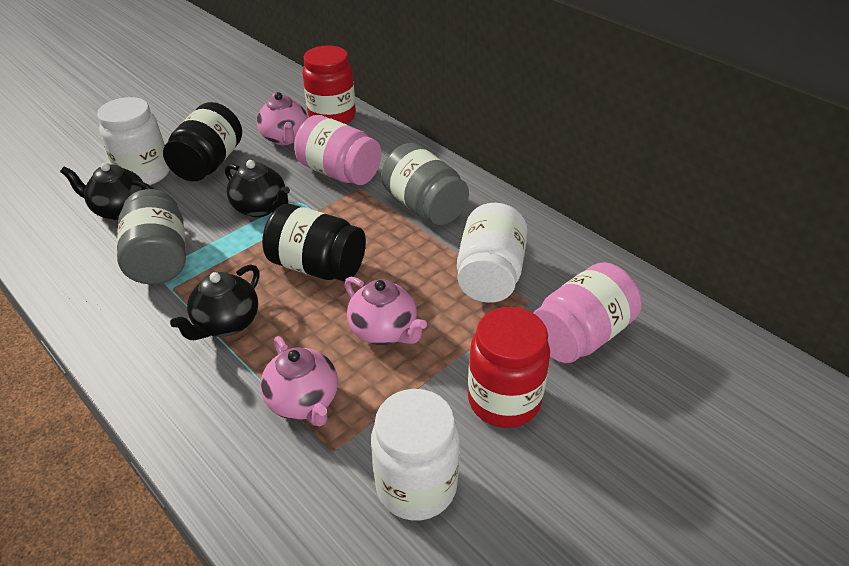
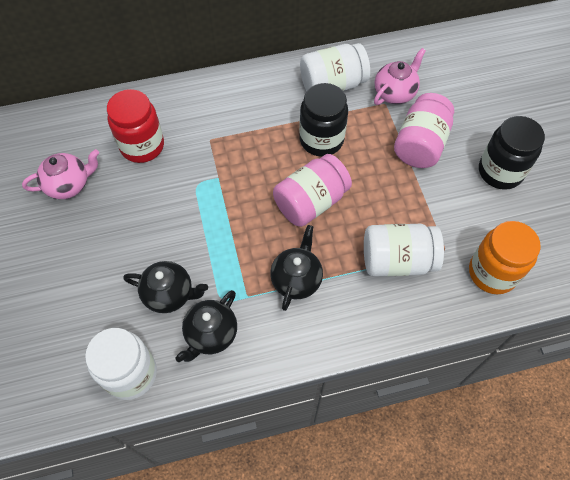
grey jar: 2 -> 0
orange jar: 0 -> 1
pink teapot: 3 -> 2
red jar: 2 -> 1

